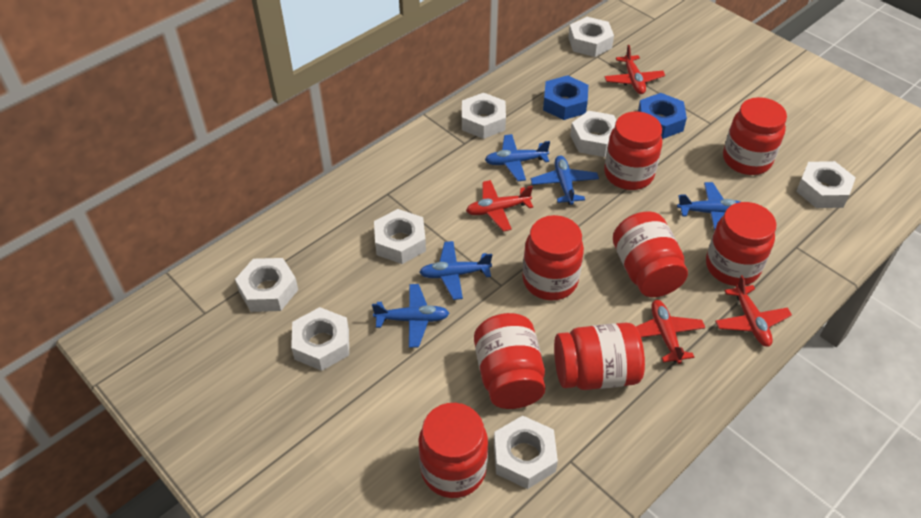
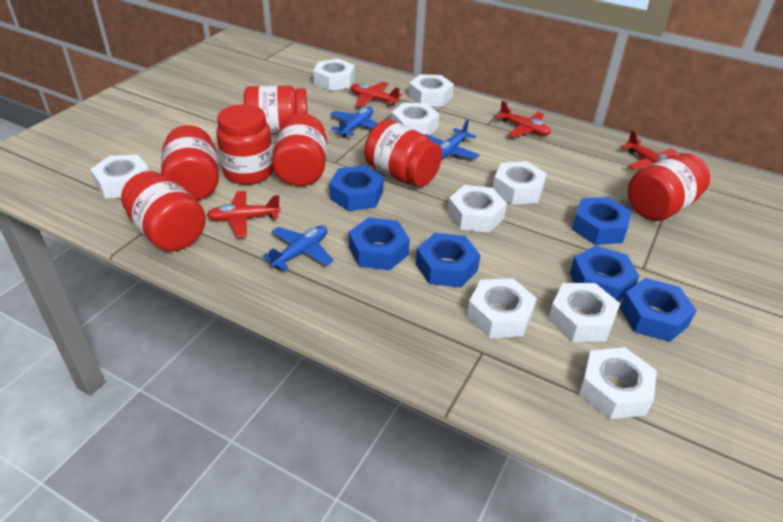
blue nut: 2 -> 6
blue plane: 5 -> 3
red jar: 8 -> 7
white nut: 8 -> 9

